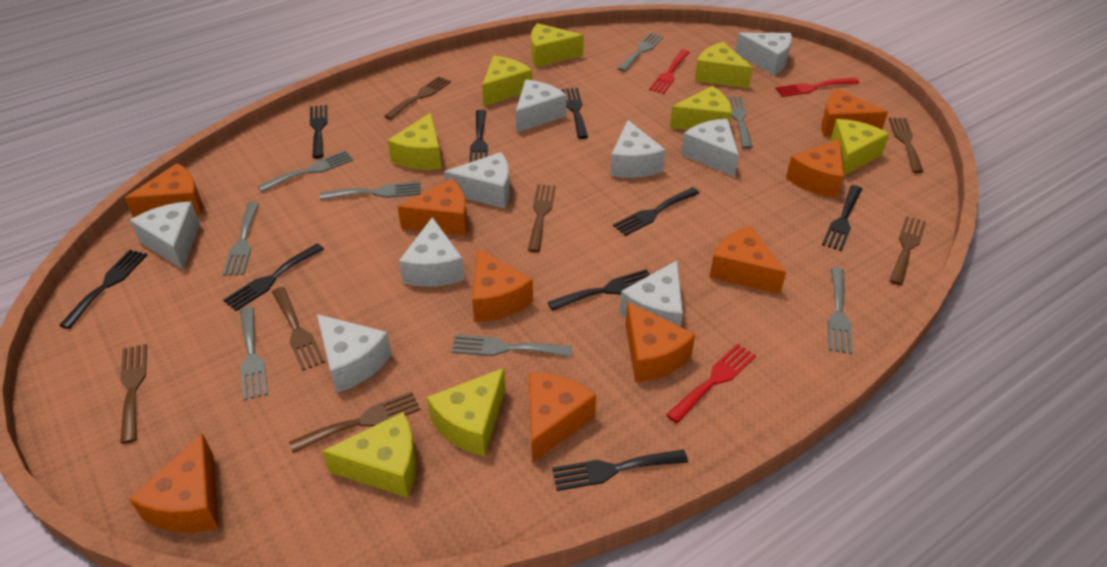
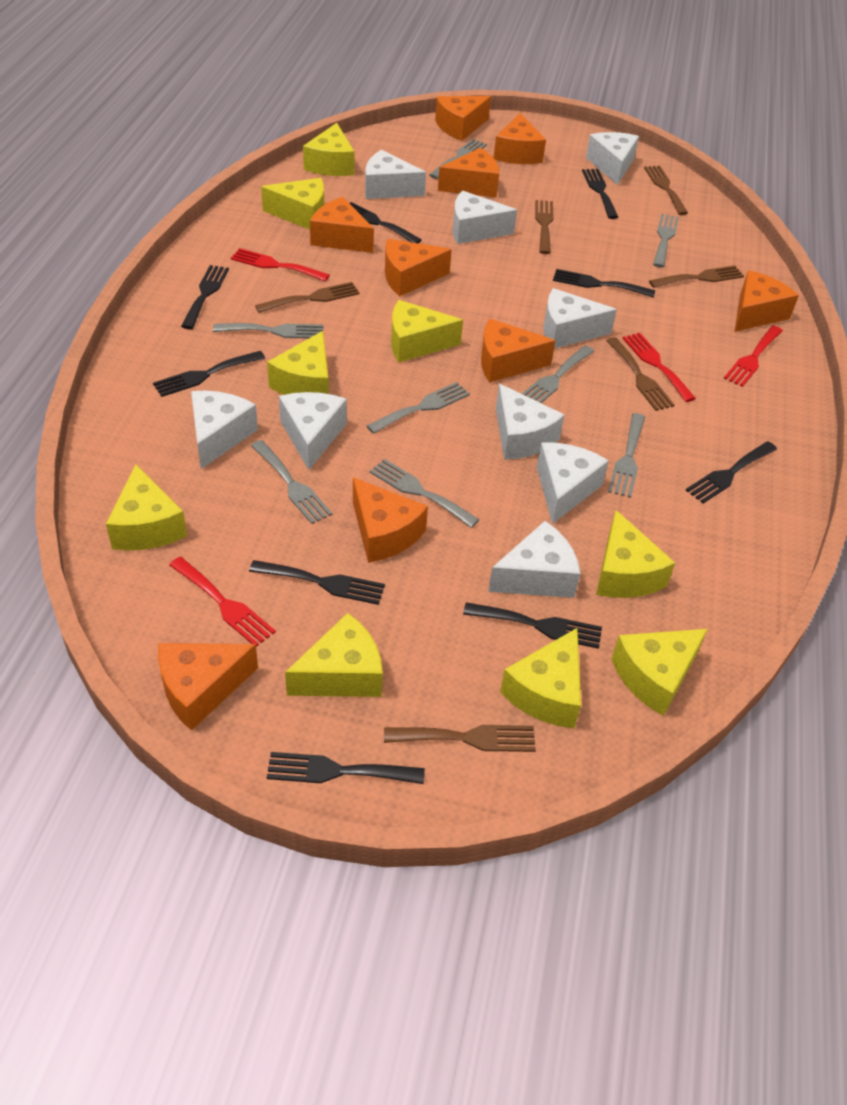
brown fork: 7 -> 6
red fork: 3 -> 4
yellow cheese: 8 -> 9

